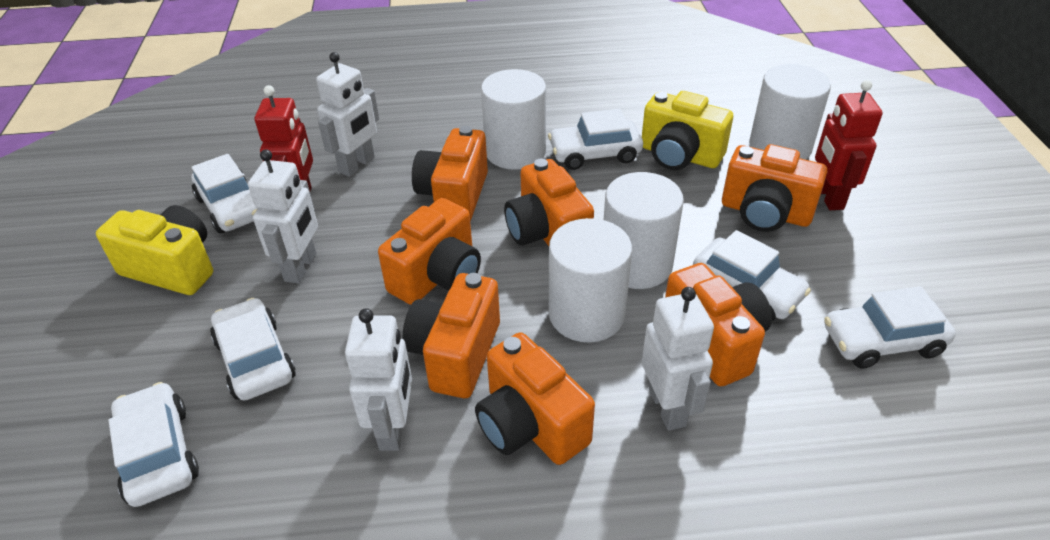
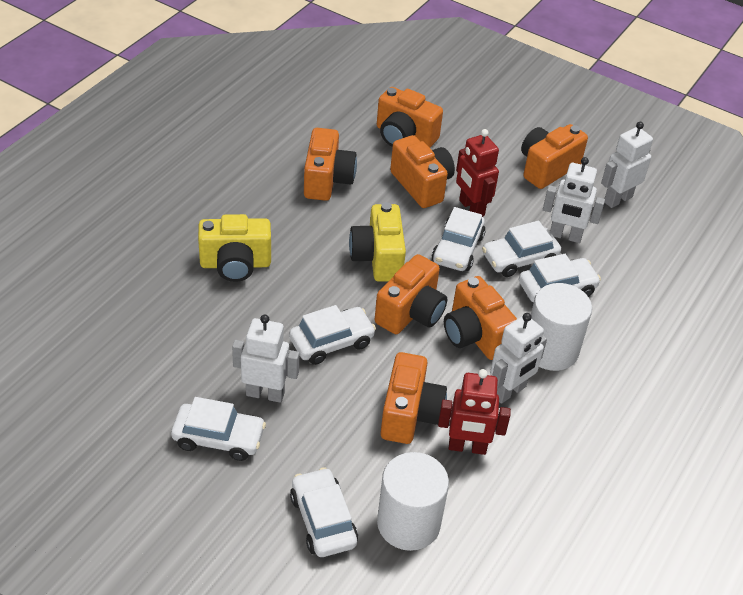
white cylinder: 4 -> 2

